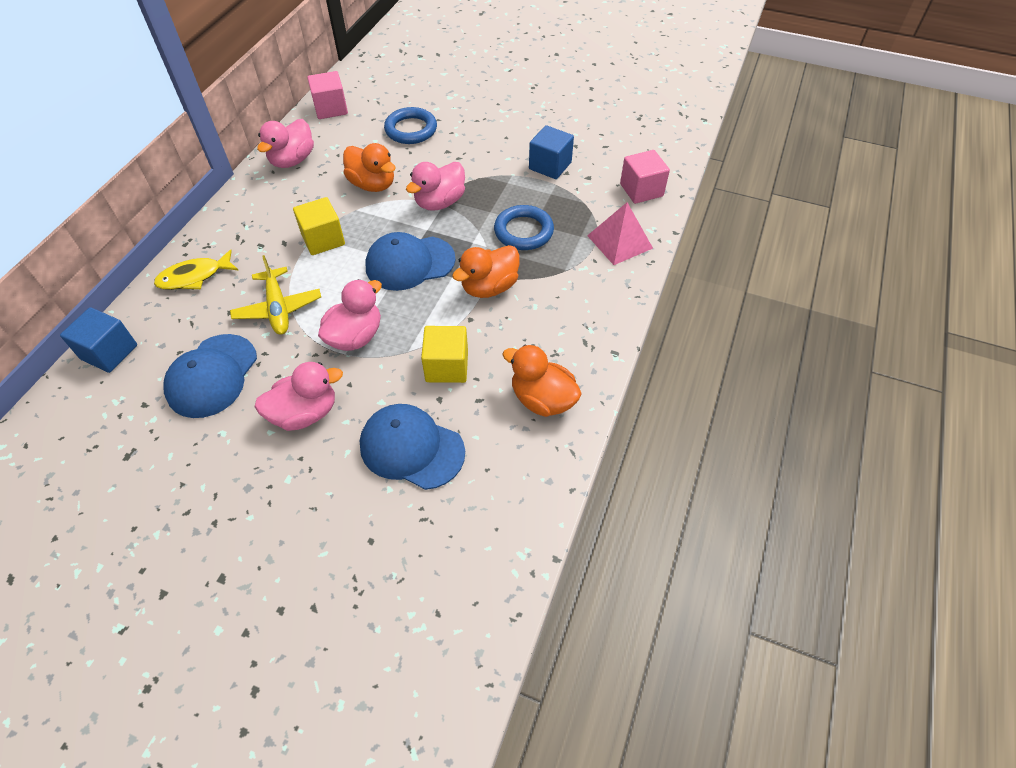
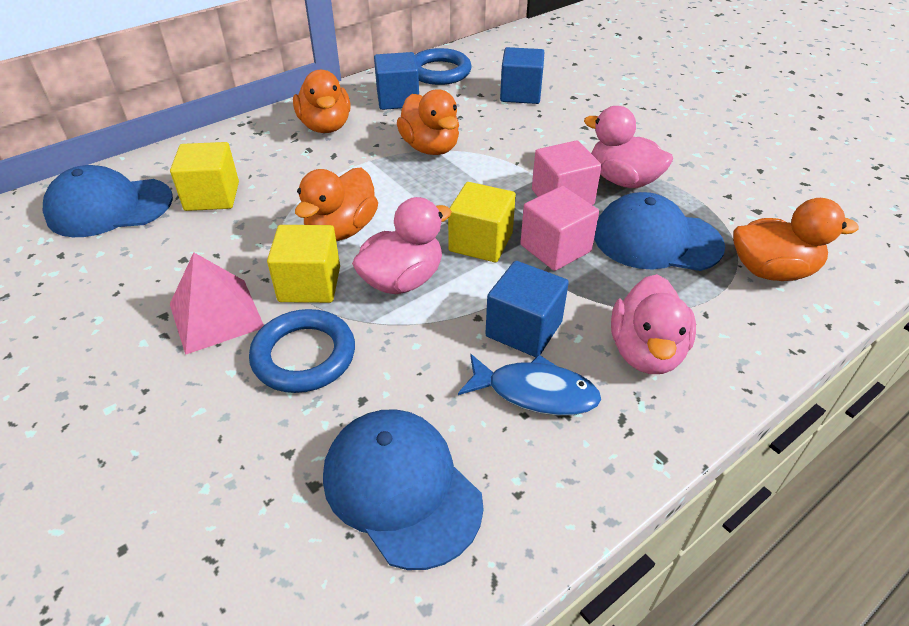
blue cube: 2 -> 3
blue fish: 0 -> 1
orange duck: 3 -> 4
pink duck: 4 -> 3
yellow cube: 2 -> 3
yellow fish: 1 -> 0
yellow plane: 1 -> 0

